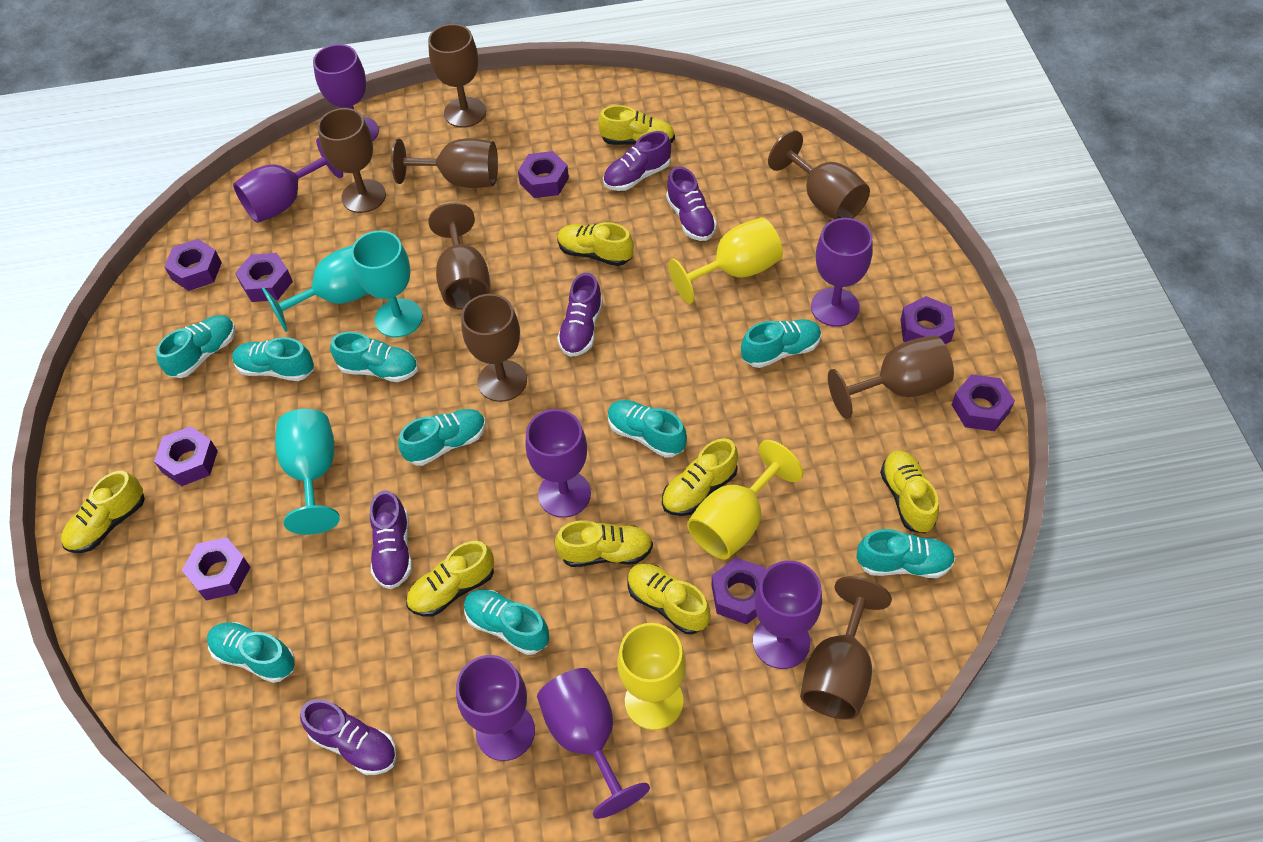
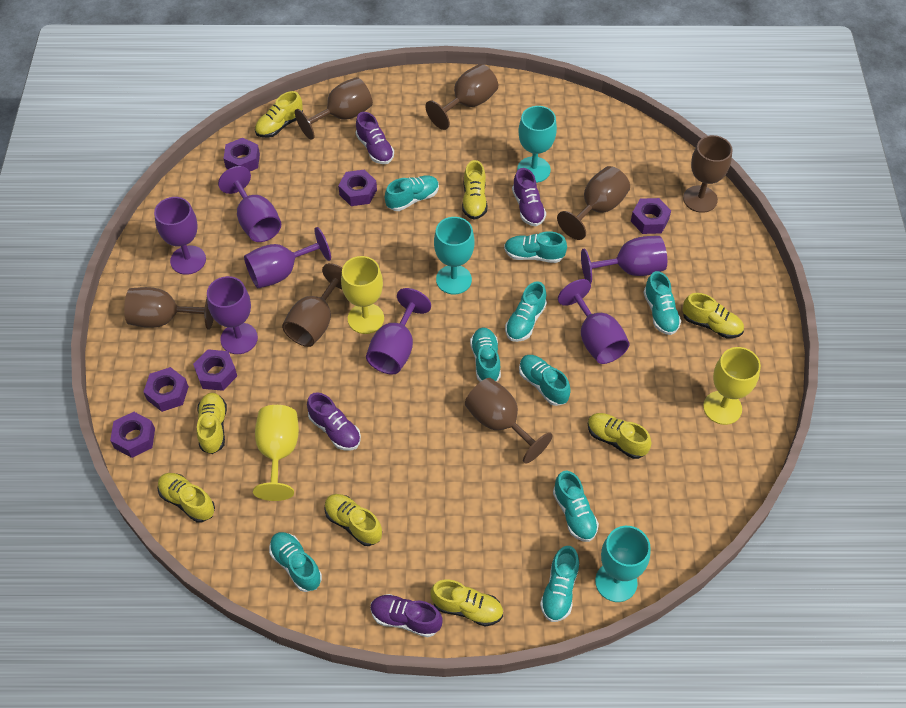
brown goblet: 8 -> 7
purple nut: 8 -> 6
purple shoe: 5 -> 4

